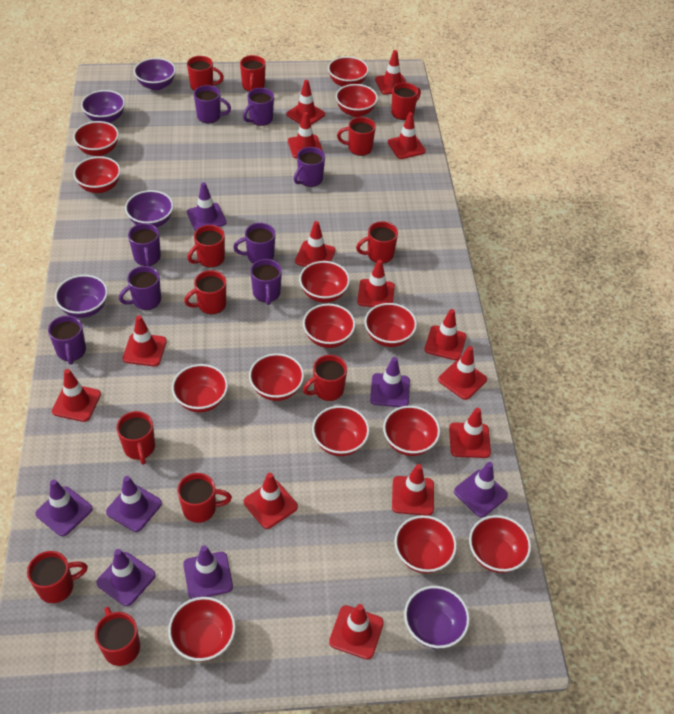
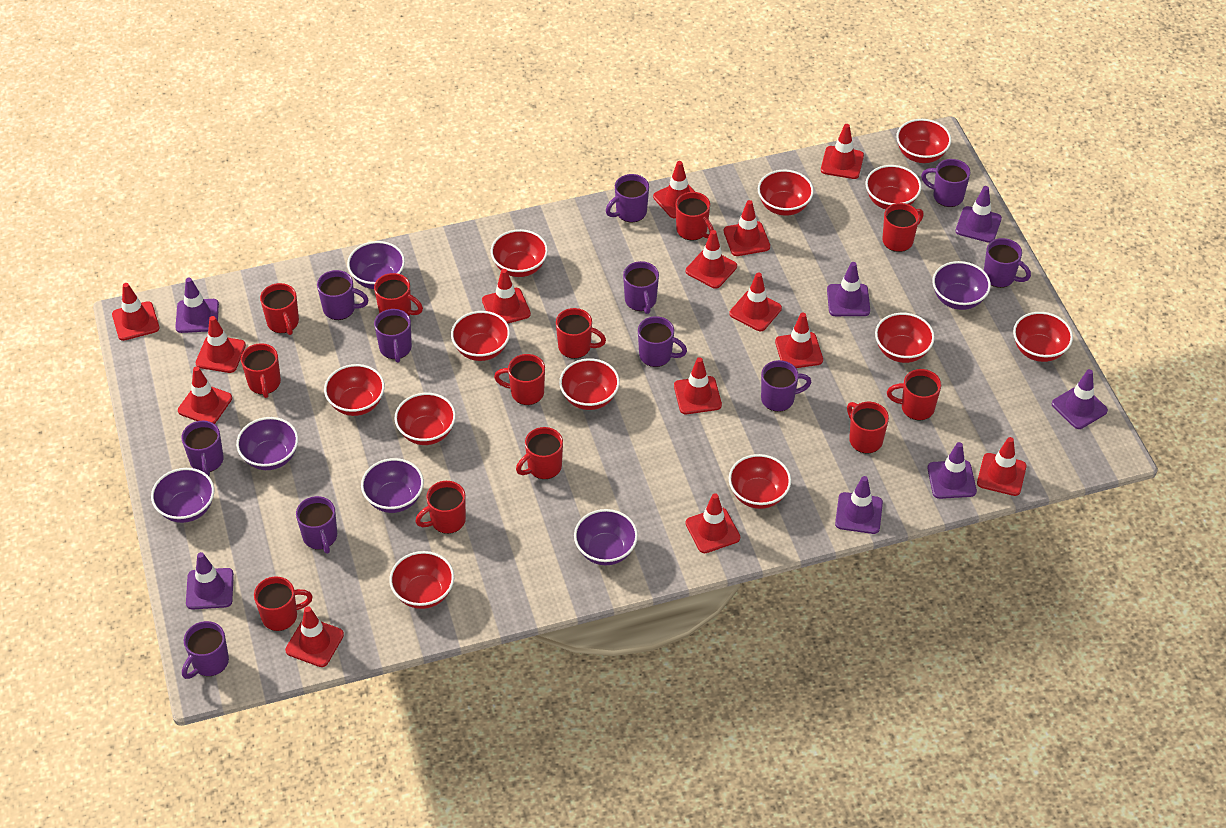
purple bowl: 5 -> 6
purple mug: 8 -> 11
red bowl: 14 -> 12

